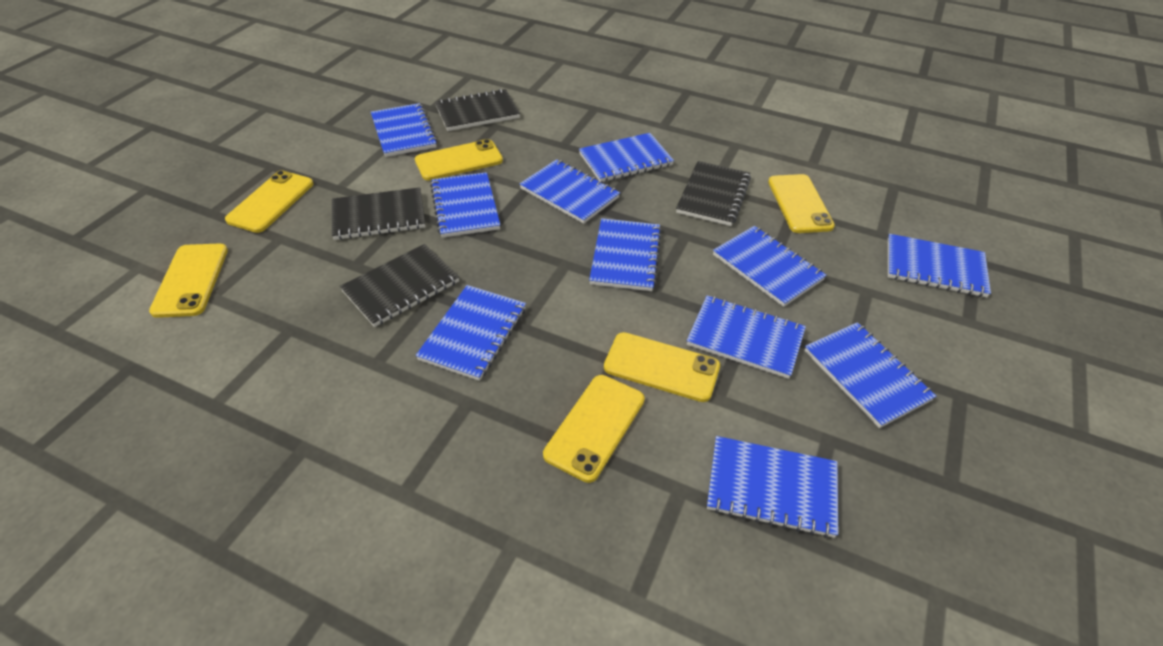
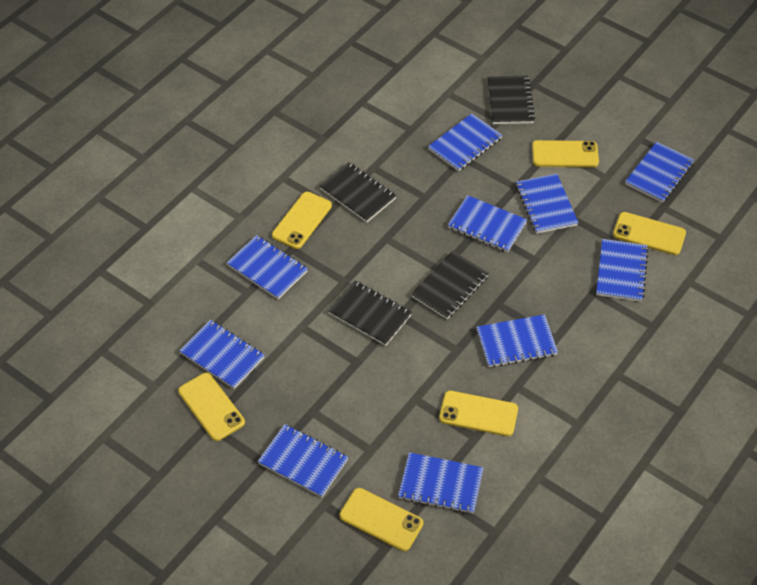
blue notebook: 11 -> 10

